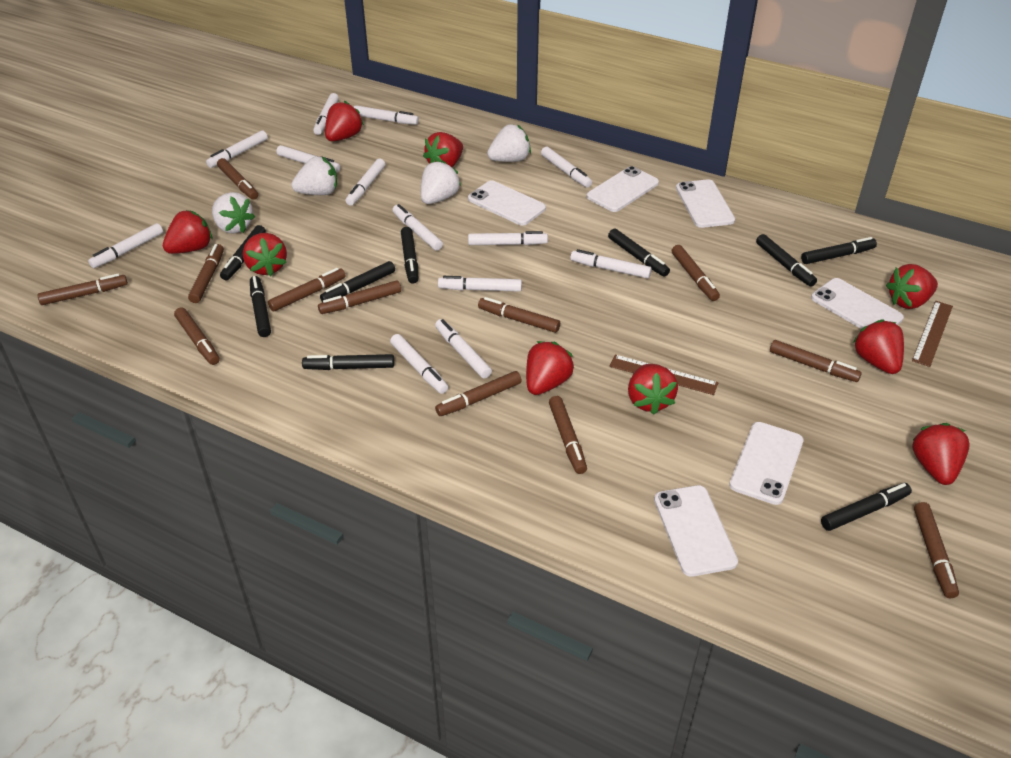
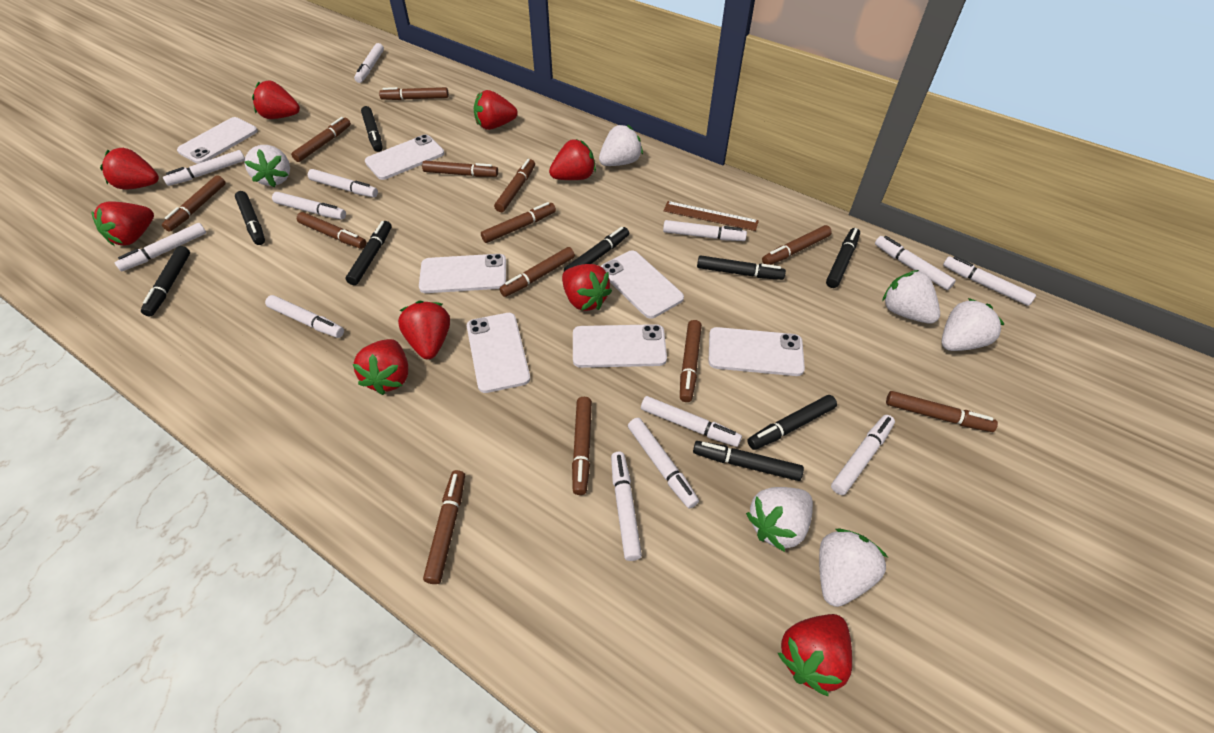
brown marker: 12 -> 13
brown ruler: 2 -> 1
white phone: 6 -> 7
white strawberry: 4 -> 6

